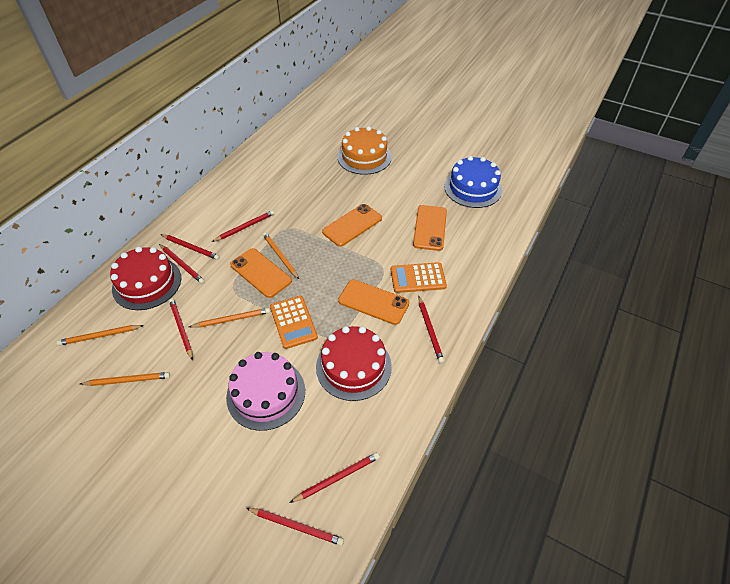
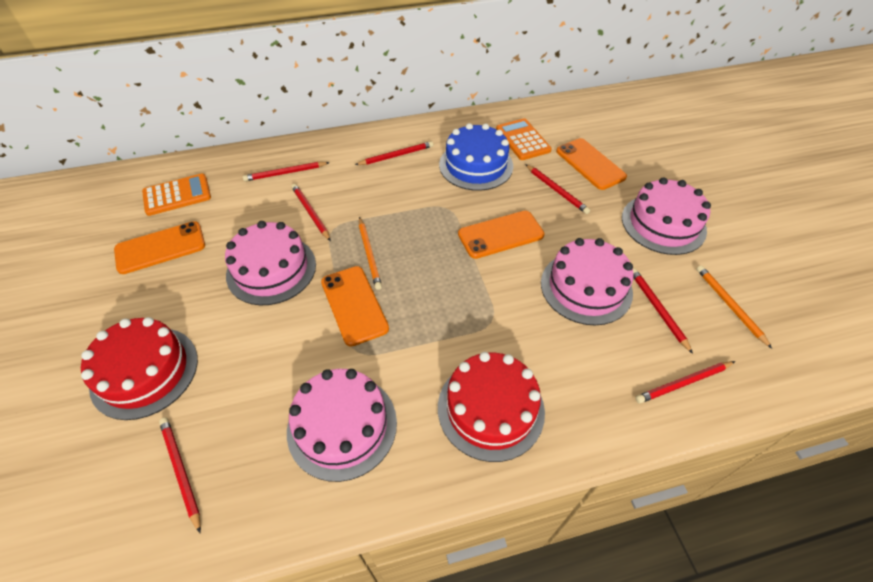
orange cake: 1 -> 0
orange pencil: 4 -> 2
pink cake: 1 -> 4

